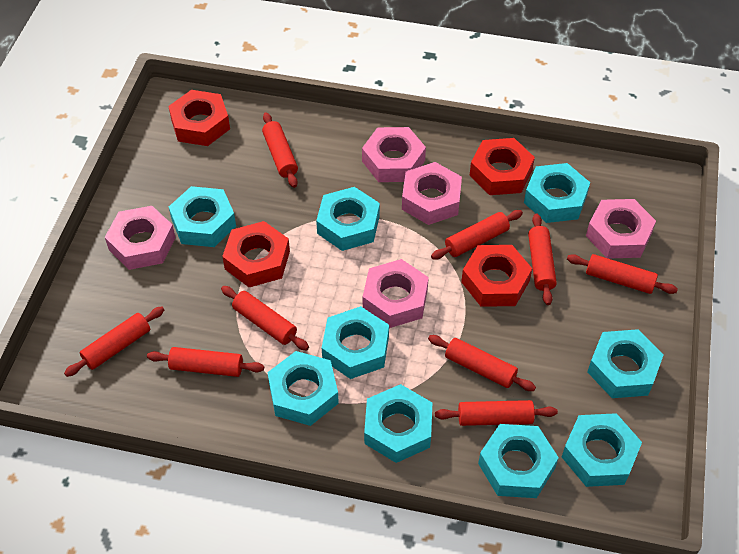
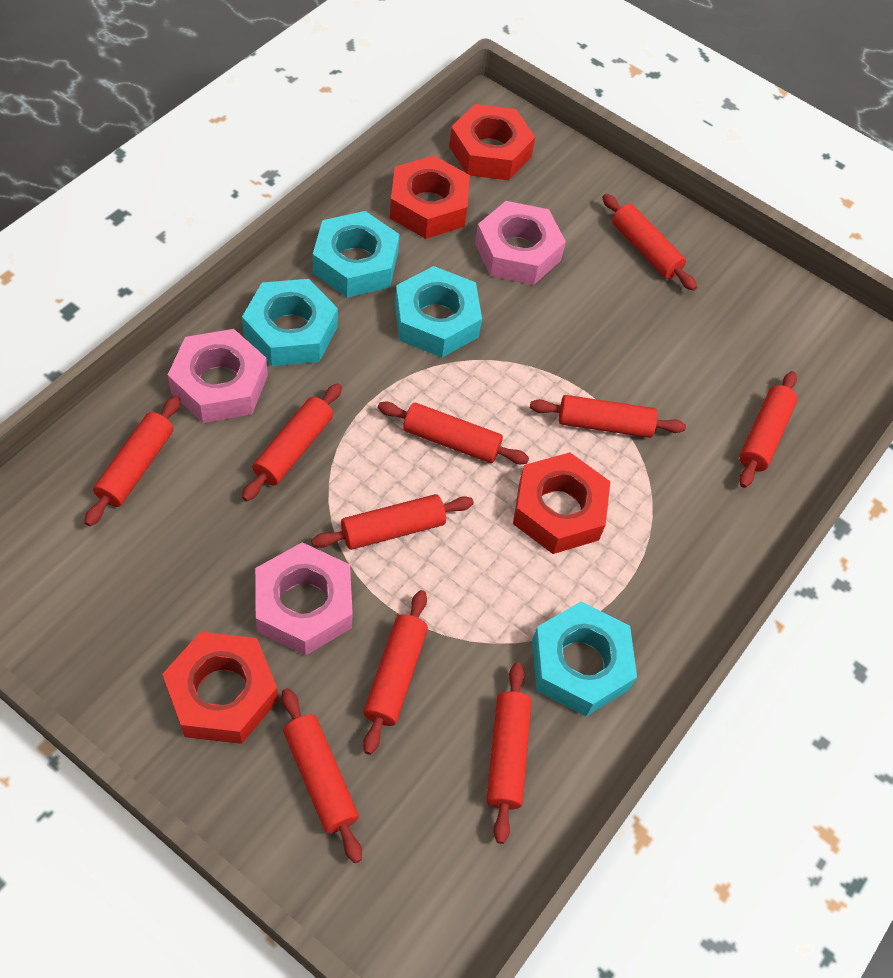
pink nut: 5 -> 3
red rolling pin: 9 -> 10
turquoise nut: 9 -> 4

